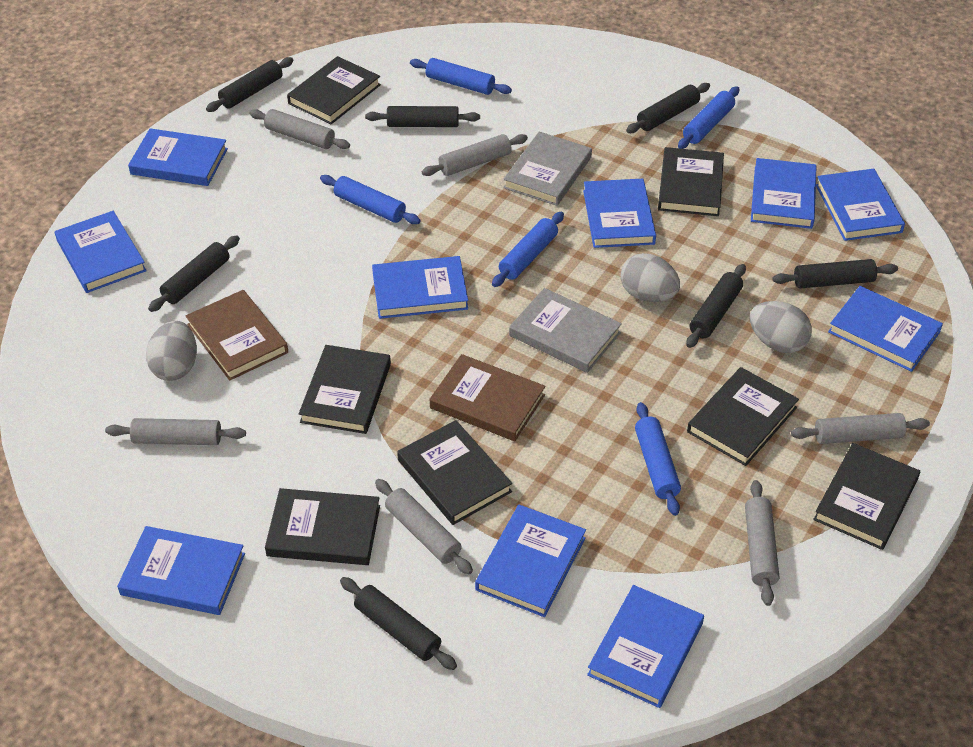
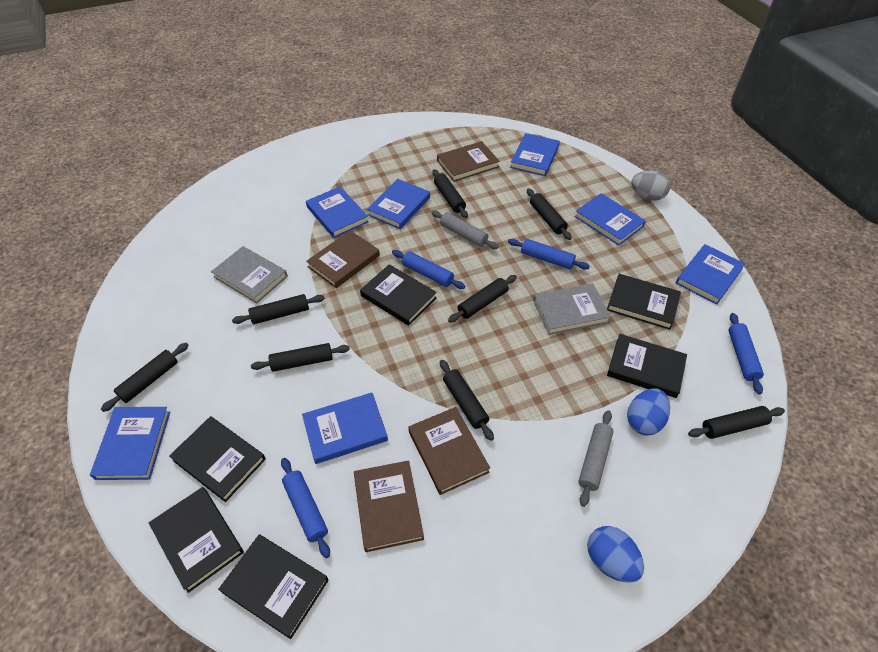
black book: 7 -> 6
black rolling pin: 7 -> 8
blue book: 10 -> 7
blue egg: 0 -> 2
blue rolling pin: 5 -> 4
brown book: 2 -> 4
grey egg: 3 -> 1
grey rolling pin: 6 -> 2

